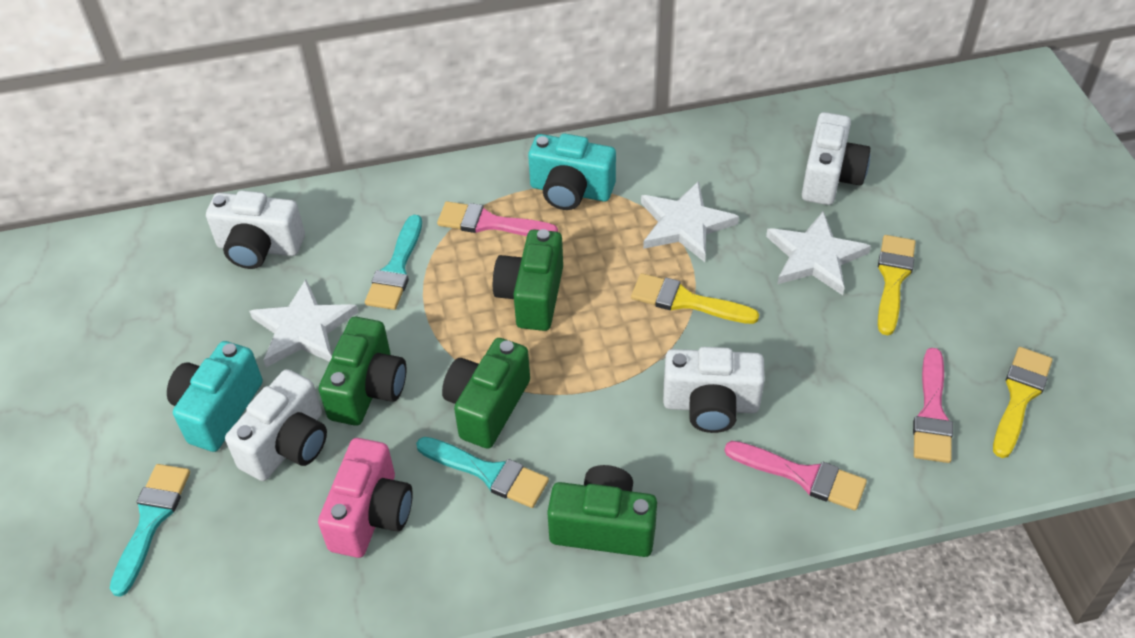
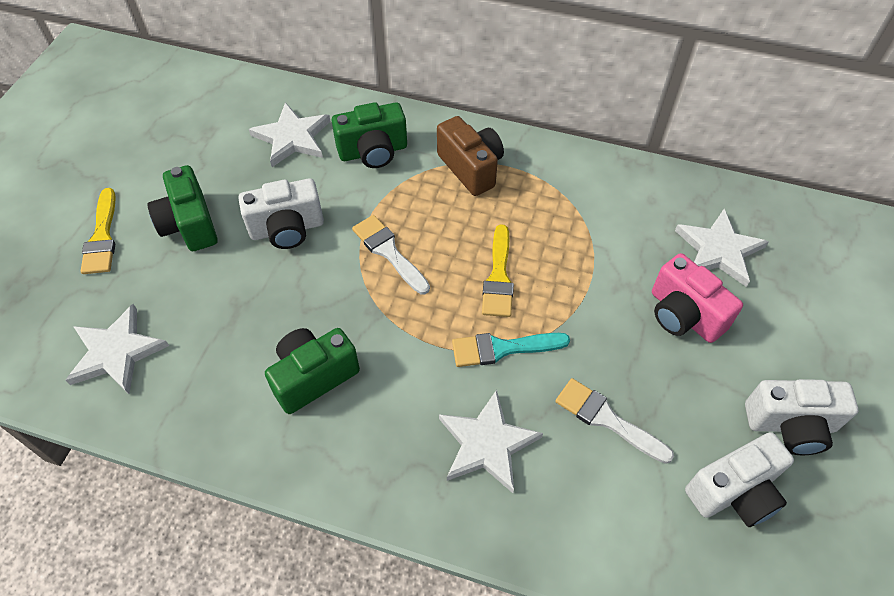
brown camera: 0 -> 1
green camera: 4 -> 3
pink brush: 3 -> 0
turquoise brush: 3 -> 1
turquoise camera: 2 -> 0
white brush: 0 -> 2
white camera: 4 -> 3
white star: 3 -> 4
yellow brush: 3 -> 2

